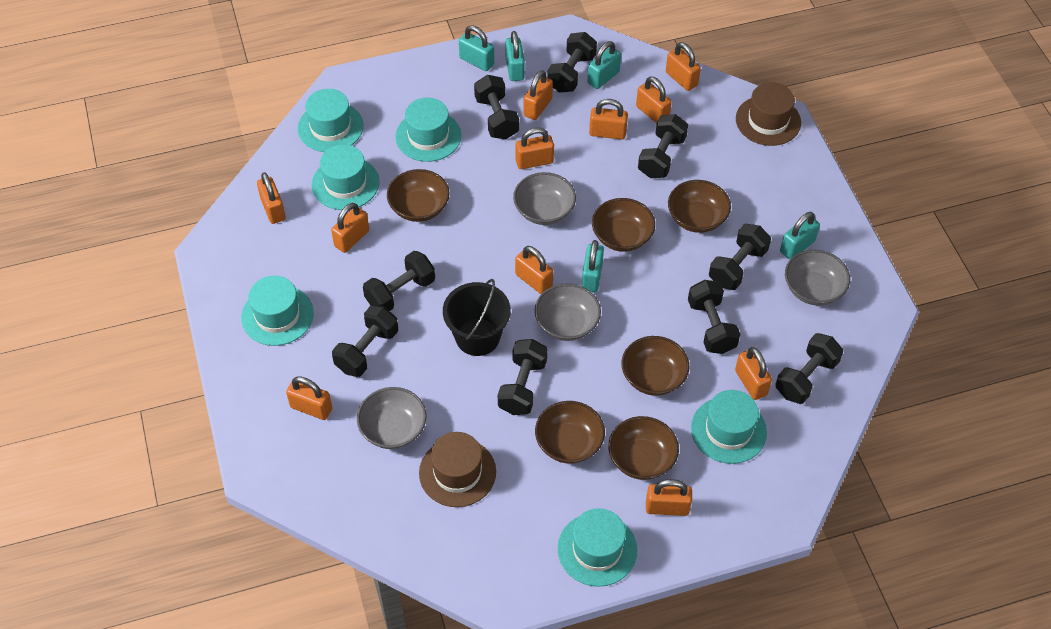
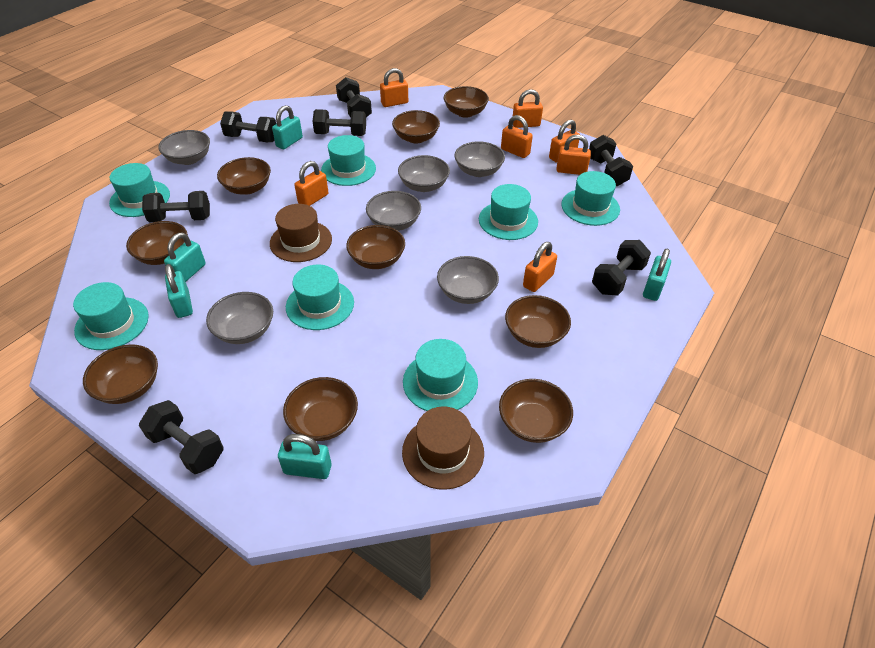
black bucket: 1 -> 0
black dumbbell: 9 -> 7
brown bowl: 6 -> 9
grey bowl: 4 -> 6
orange padlock: 11 -> 7
turquoise hat: 6 -> 7

